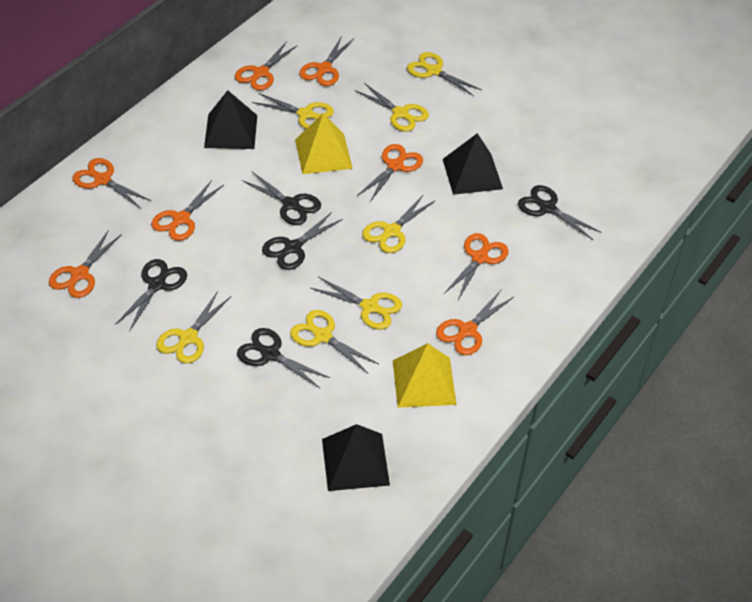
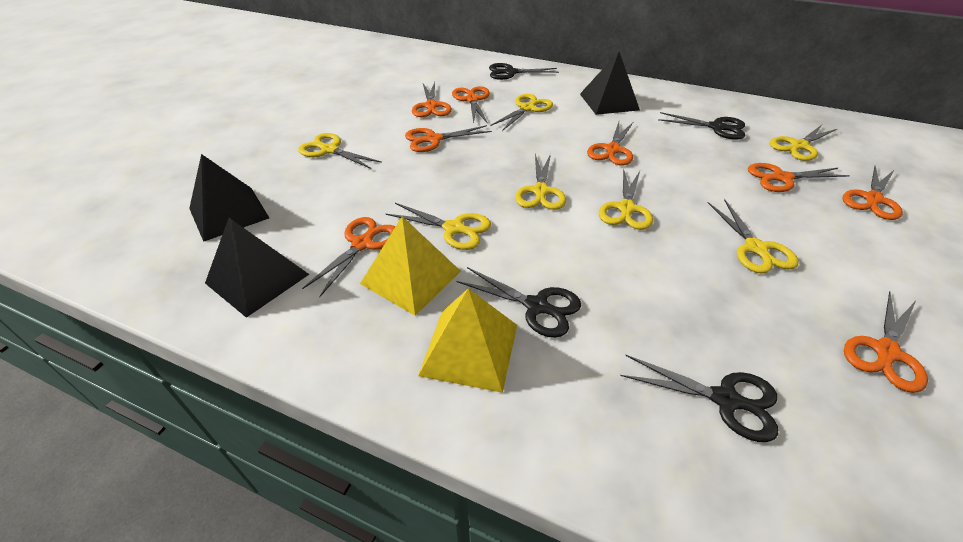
black scissors: 5 -> 4

